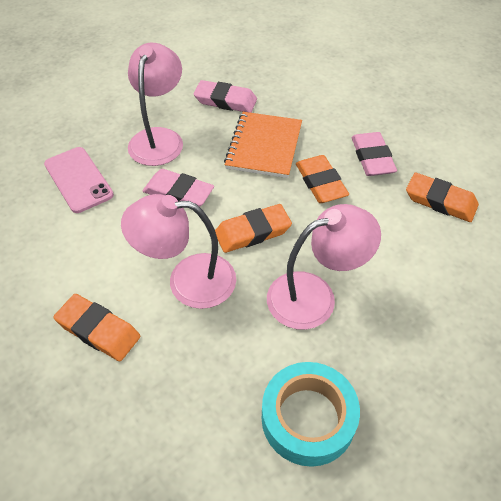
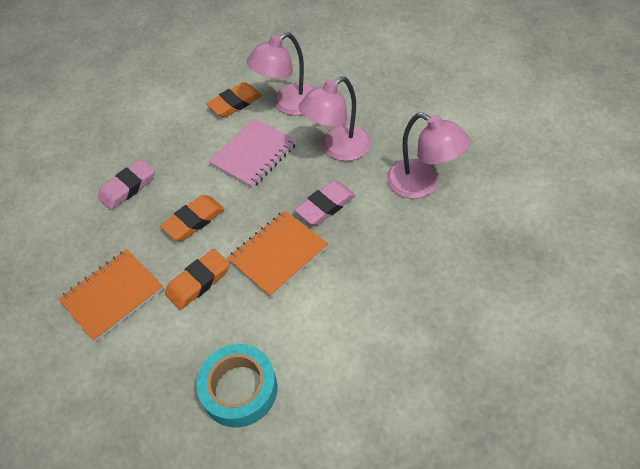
orange eraser: 4 -> 3
orange notebook: 1 -> 2
pink eraser: 3 -> 2
pink notebook: 0 -> 1
pink phone: 1 -> 0

